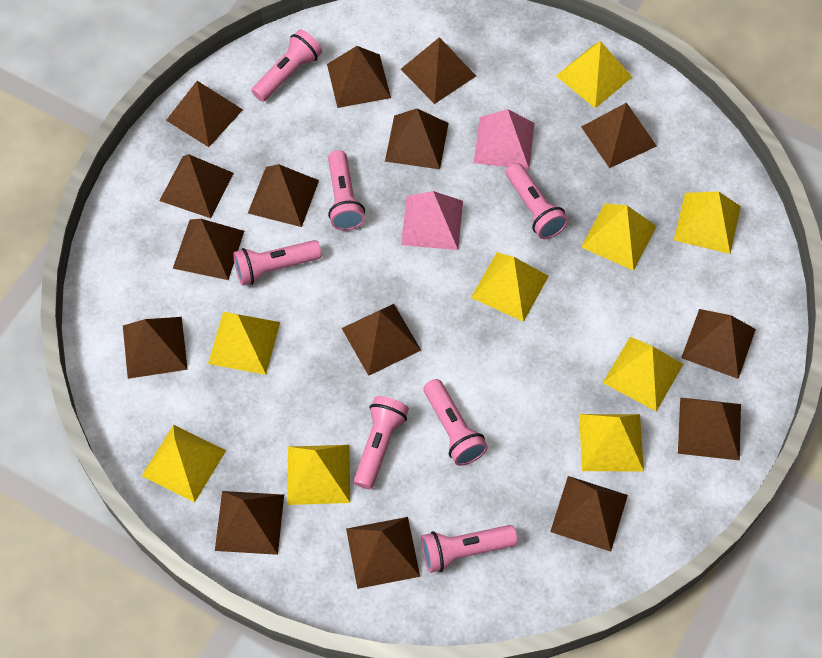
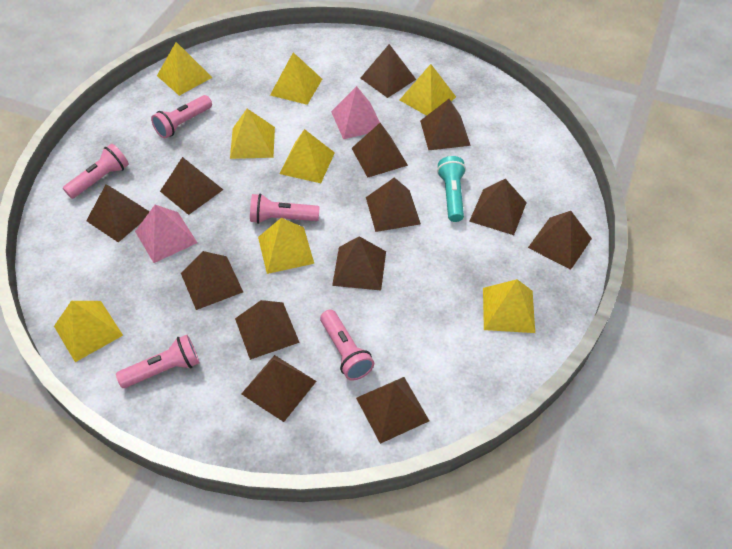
brown pyramid: 15 -> 13
pink flashlight: 7 -> 5
turquoise flashlight: 0 -> 1
yellow pyramid: 9 -> 8

